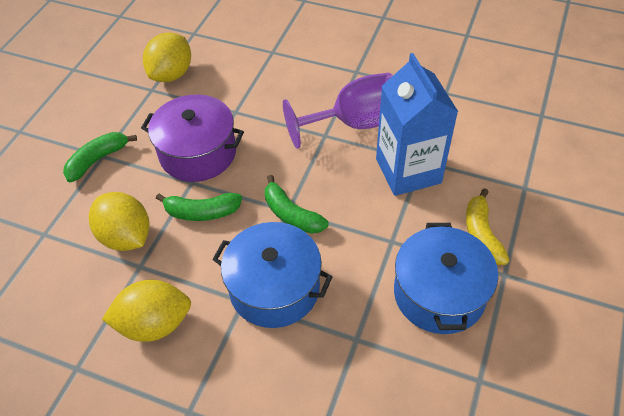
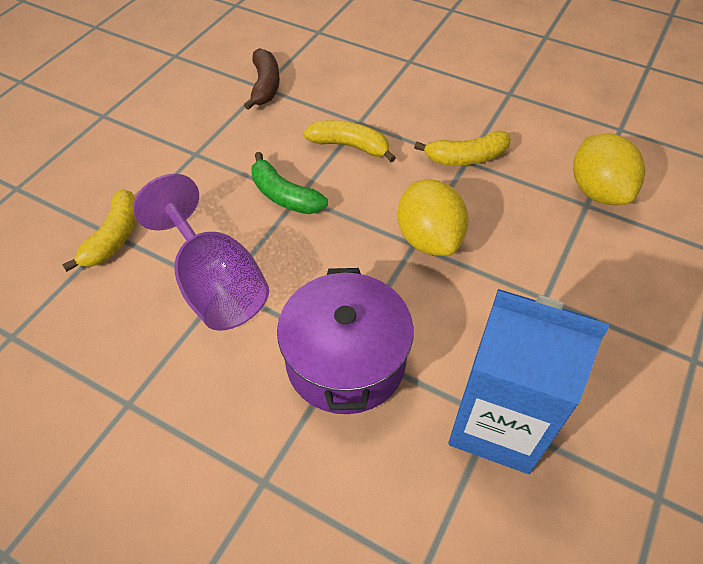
blue pot: 2 -> 0
brown banana: 0 -> 1
green banana: 3 -> 1
yellow banana: 1 -> 3
yellow lemon: 3 -> 2

